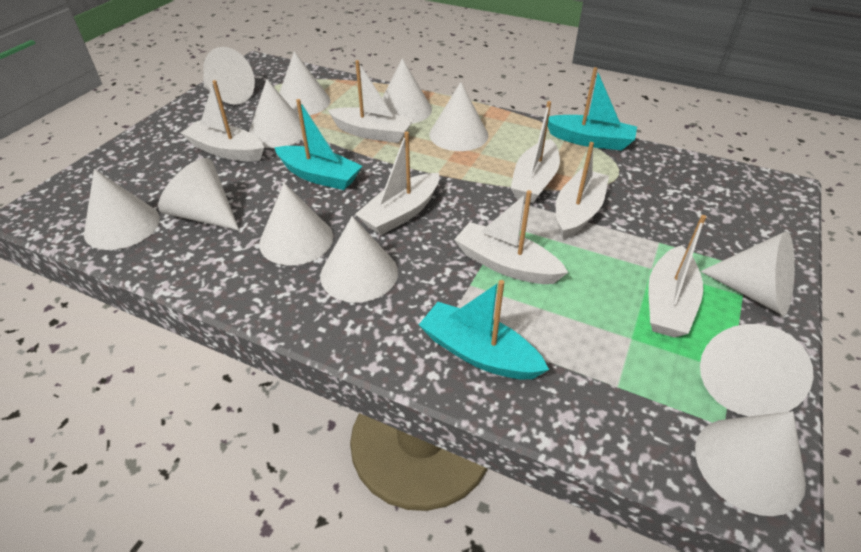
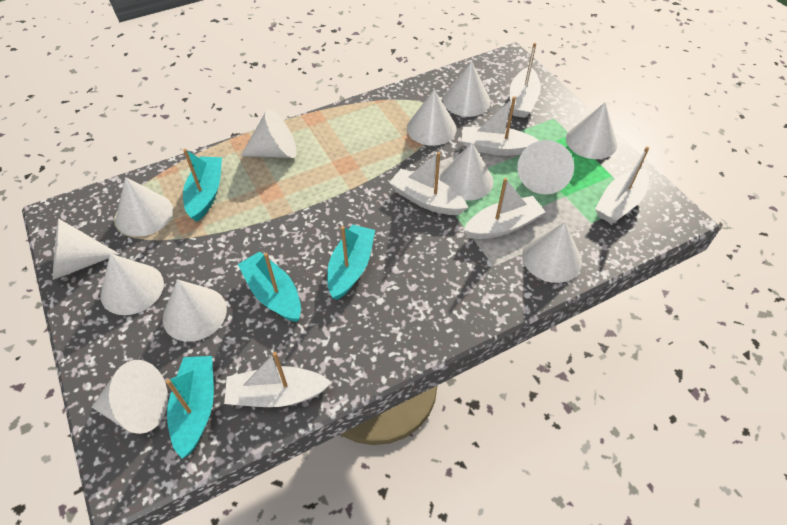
turquoise boat: 3 -> 4
white boat: 7 -> 6

